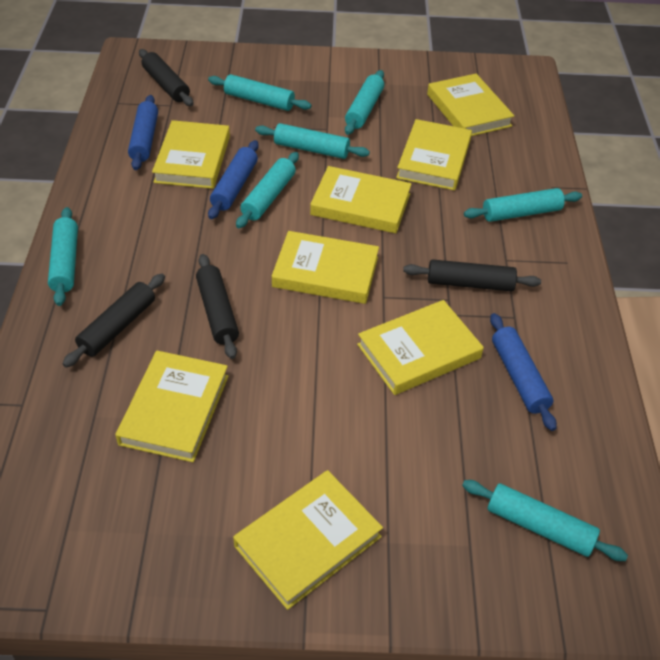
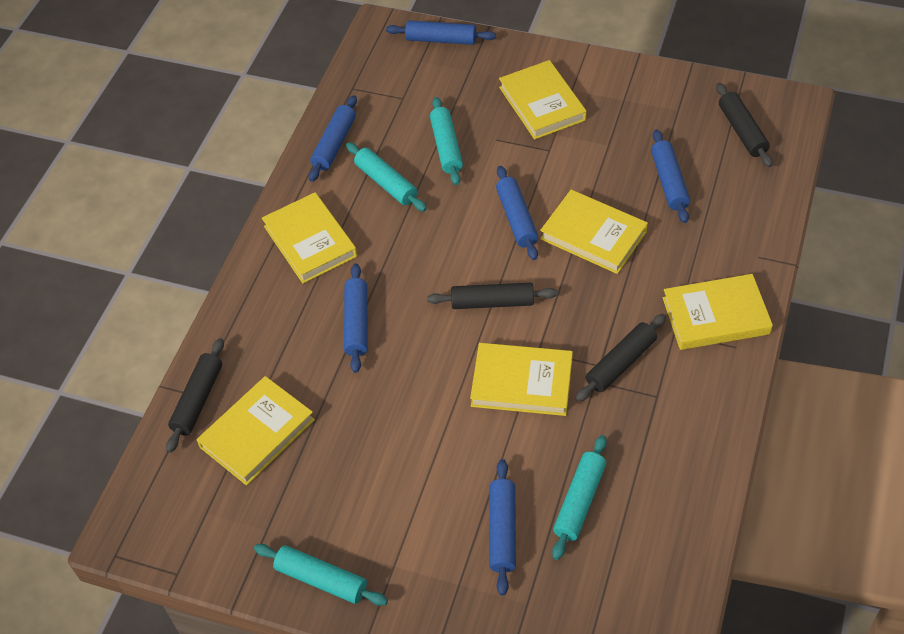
blue rolling pin: 3 -> 6
turquoise rolling pin: 7 -> 4
yellow book: 8 -> 6

